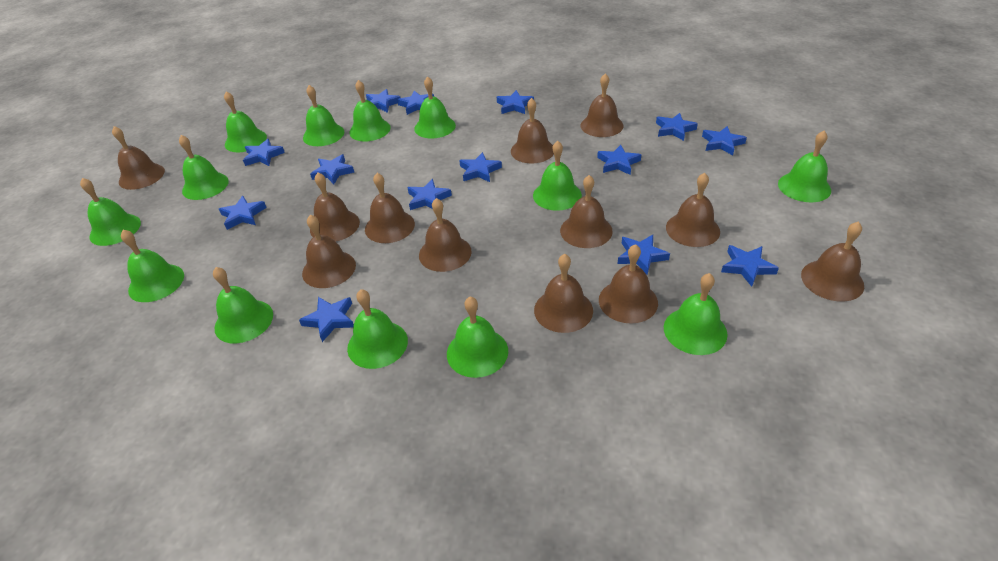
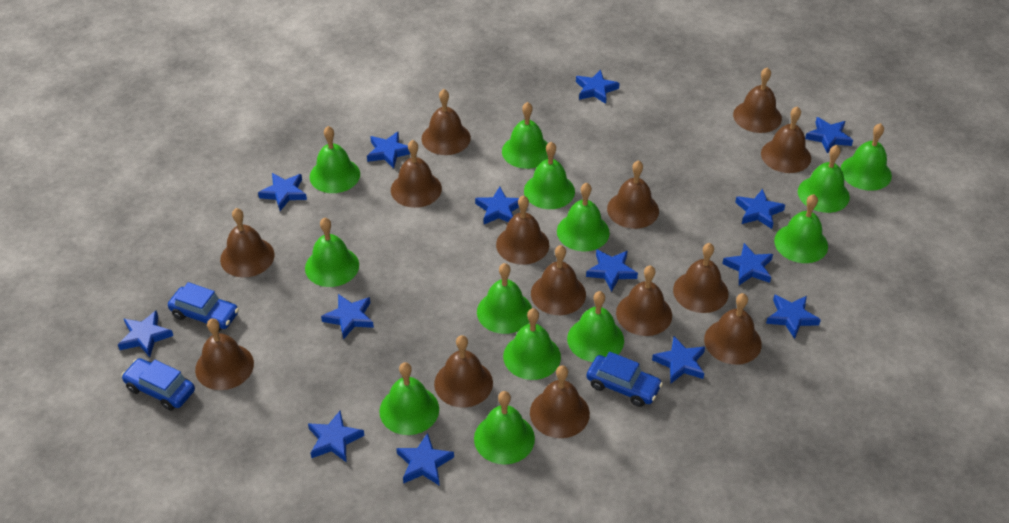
blue car: 0 -> 3
brown bell: 12 -> 14

